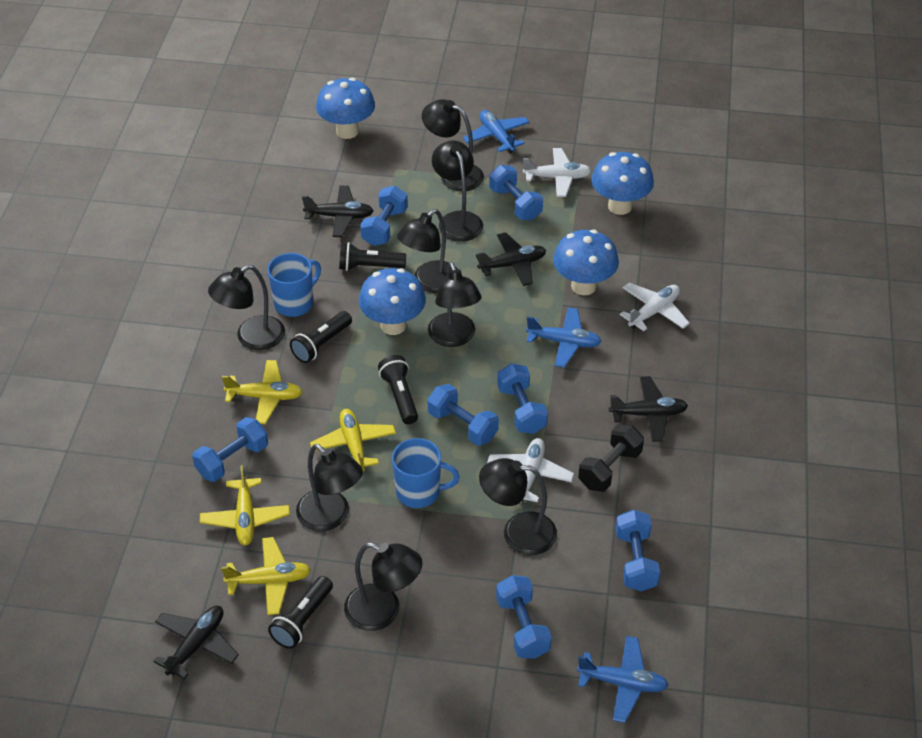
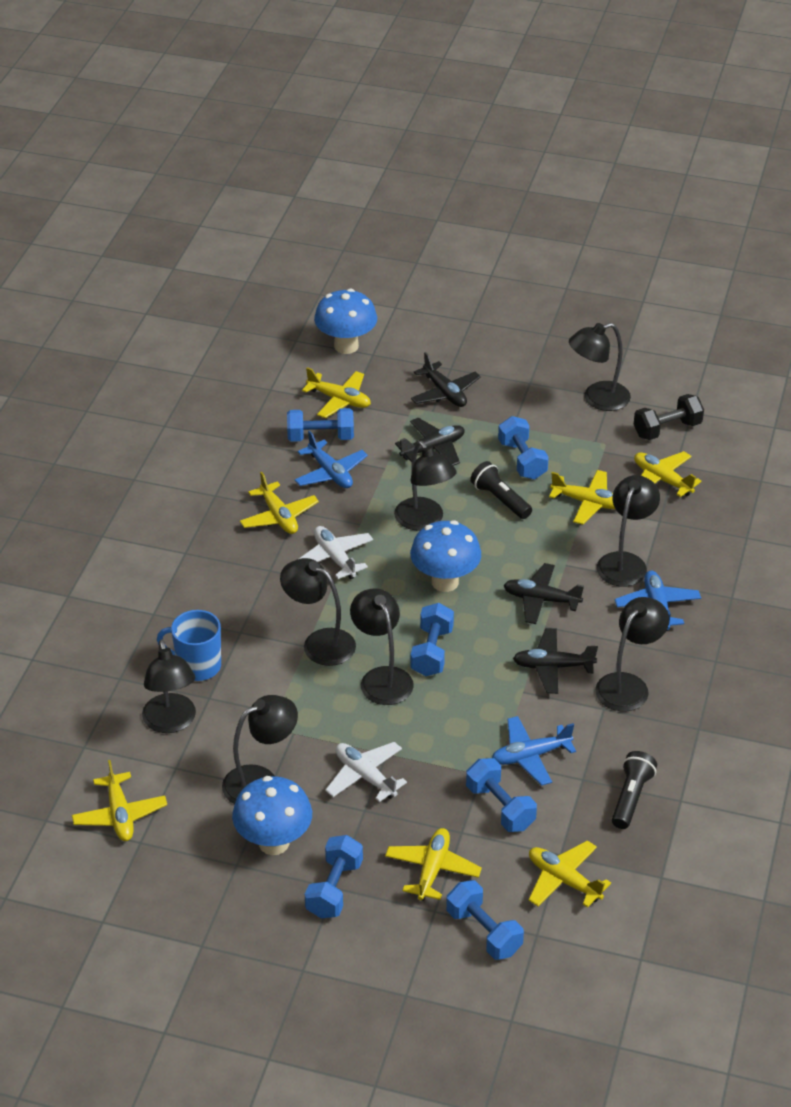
black flashlight: 4 -> 2
blue dumbbell: 7 -> 6
blue mug: 2 -> 1
blue mushroom: 4 -> 3
white plane: 3 -> 2
yellow plane: 4 -> 7

